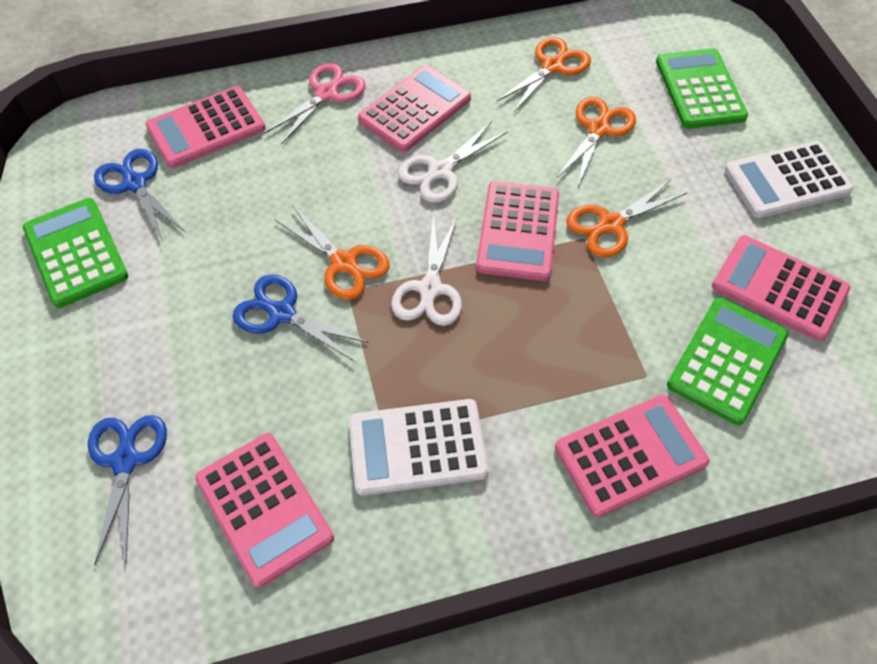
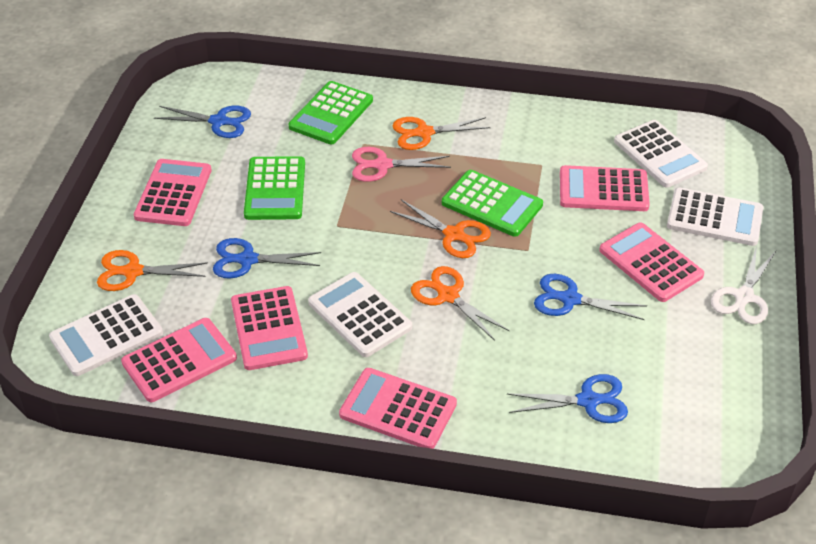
blue scissors: 3 -> 4
white calculator: 2 -> 4
white scissors: 2 -> 1

